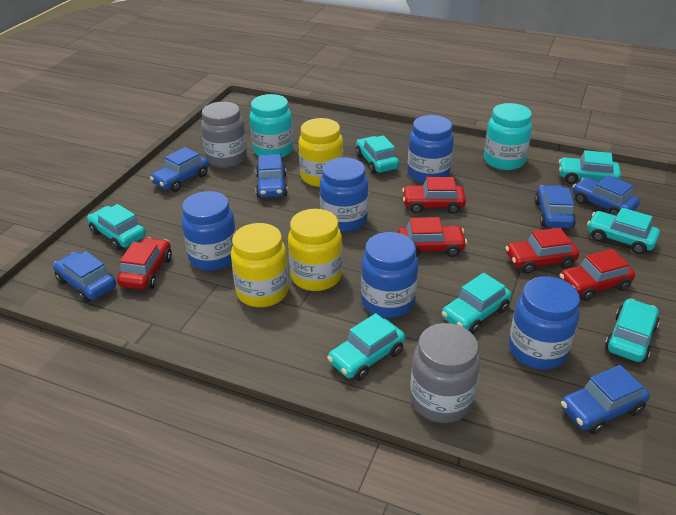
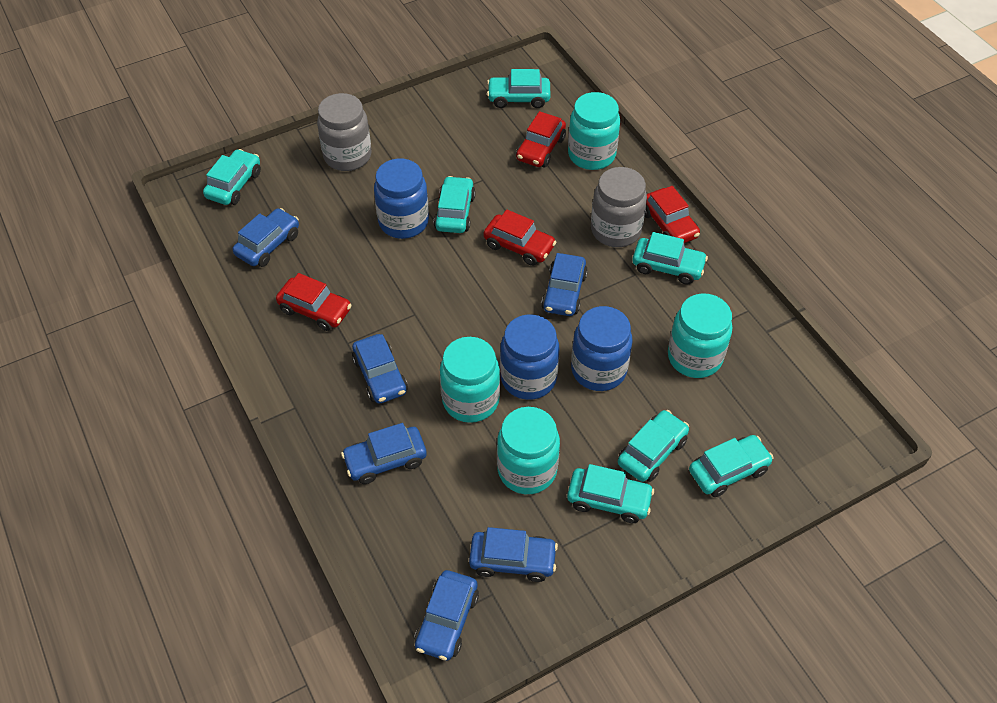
blue jar: 5 -> 3
red car: 5 -> 4
turquoise jar: 2 -> 4
yellow jar: 3 -> 0

